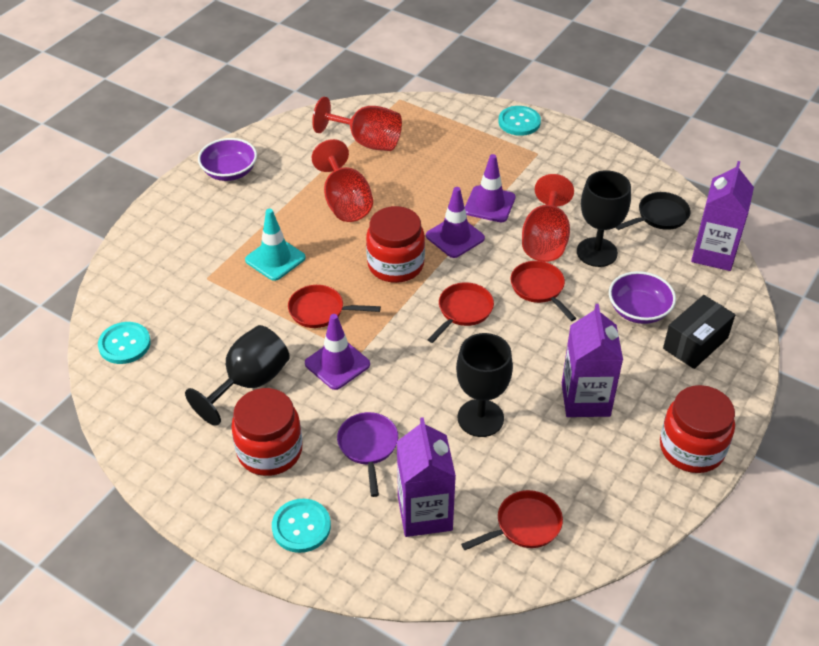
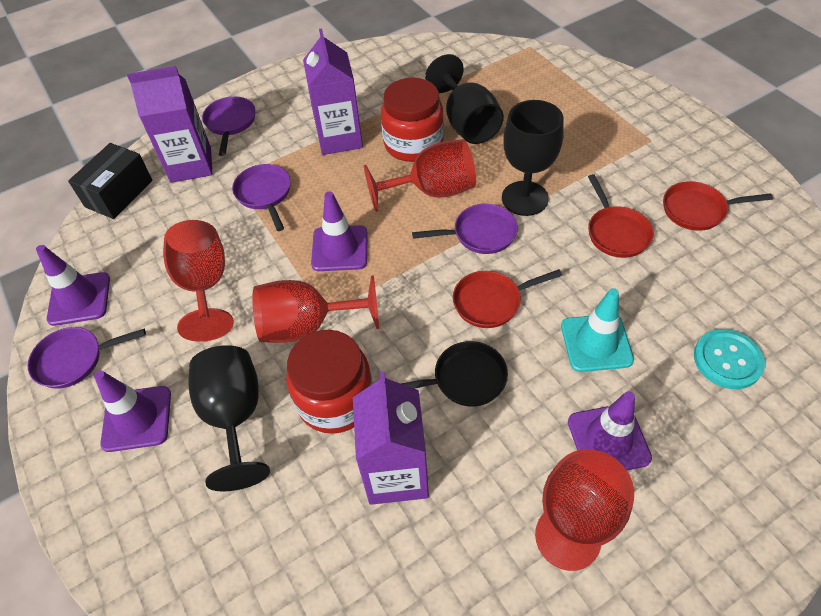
purple bowl: 2 -> 0
purple pan: 1 -> 4
purple traffic cone: 3 -> 4
red goblet: 3 -> 4
red jar: 3 -> 2
red pan: 4 -> 3
turquoise button: 3 -> 1

